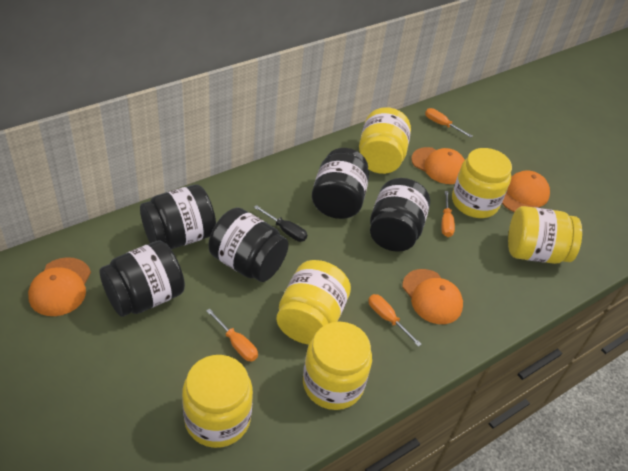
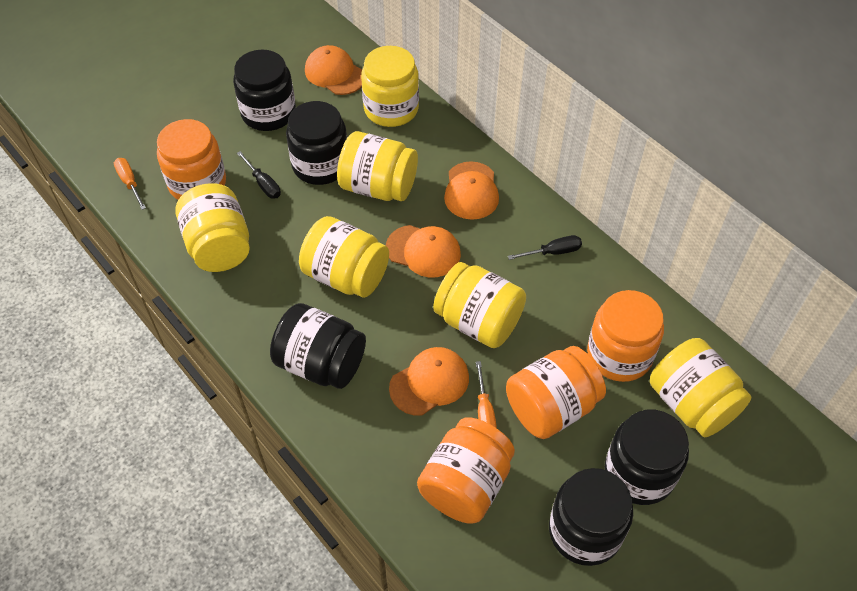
black screwdriver: 1 -> 2
orange jar: 0 -> 4
orange screwdriver: 4 -> 2

